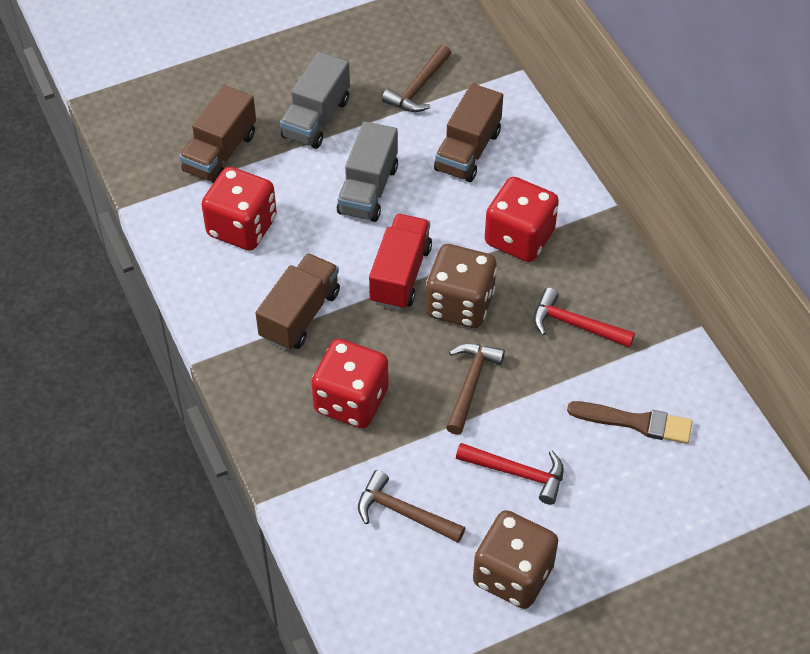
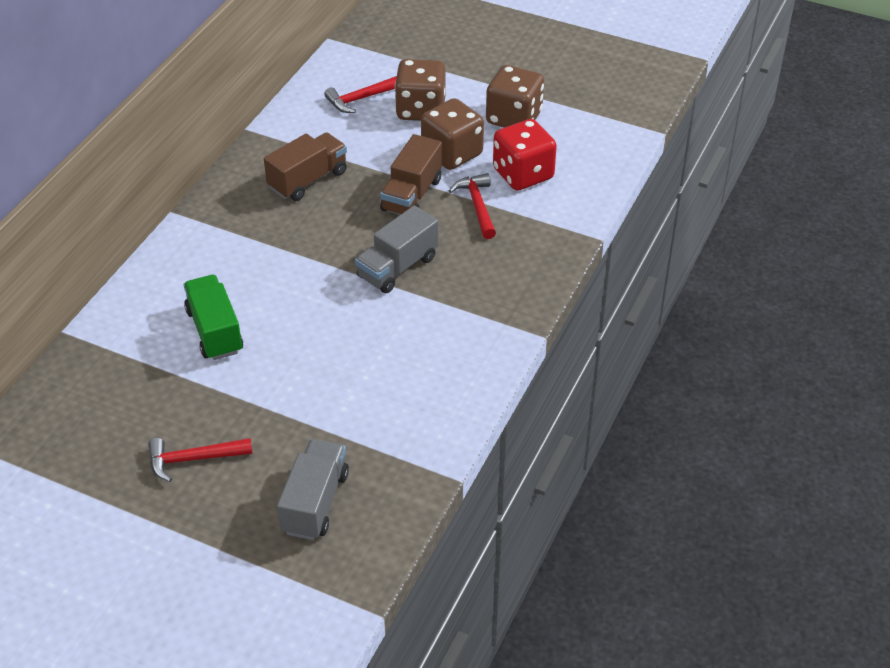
brown brush: 1 -> 0
brown dice: 2 -> 3
brown hammer: 3 -> 0
brown truck: 3 -> 2
green truck: 0 -> 1
red dice: 3 -> 1
red hammer: 2 -> 3
red truck: 1 -> 0

